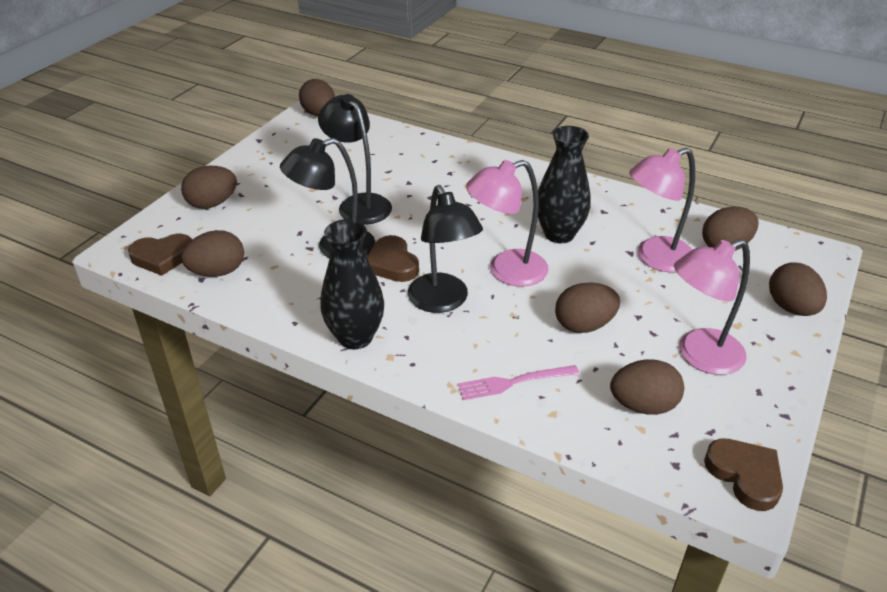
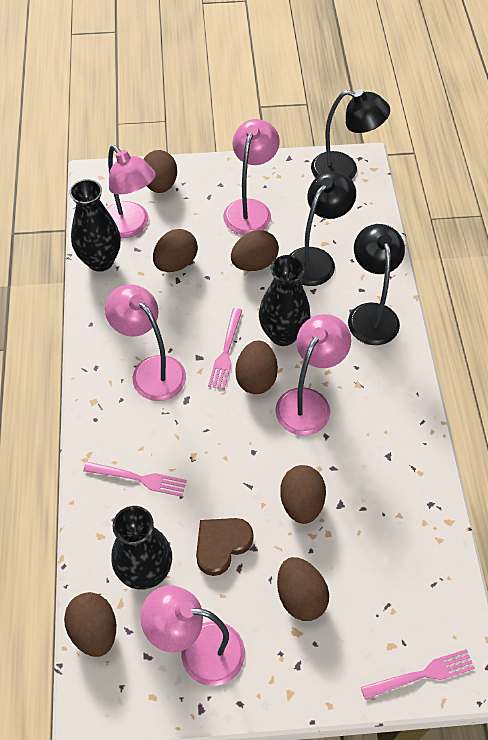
black vase: 2 -> 3
brown heart: 3 -> 1
pink fork: 1 -> 3
pink lamp: 3 -> 5

